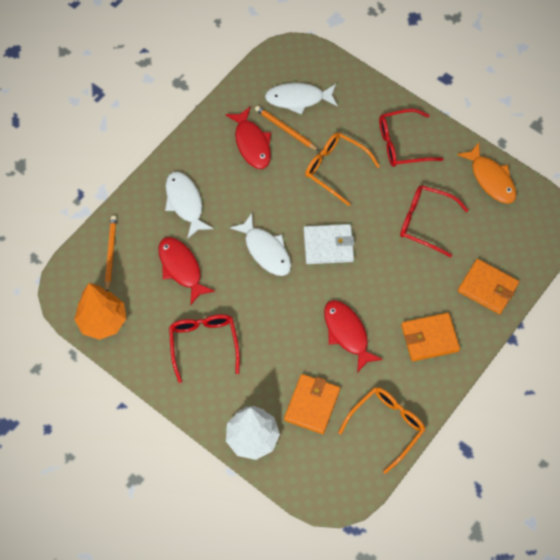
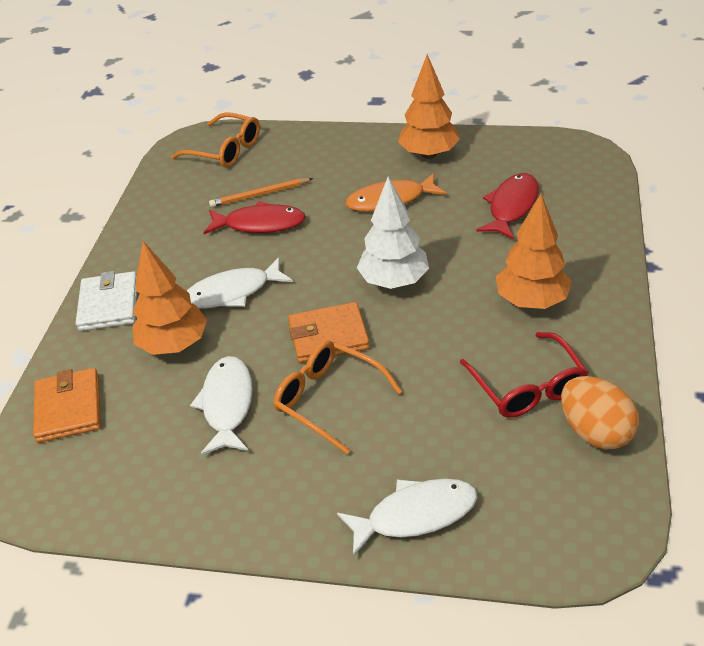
orange egg: 0 -> 1
orange pencil: 2 -> 1
orange tree: 1 -> 3
orange wallet: 3 -> 2
red fish: 3 -> 2
red glasses: 3 -> 1

